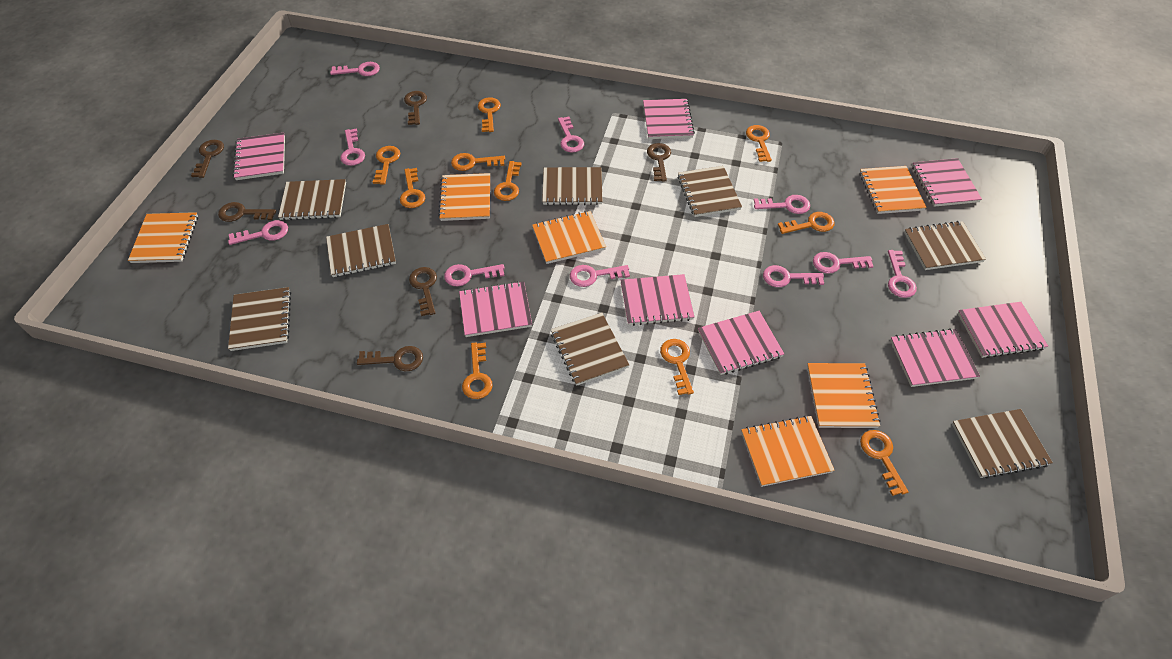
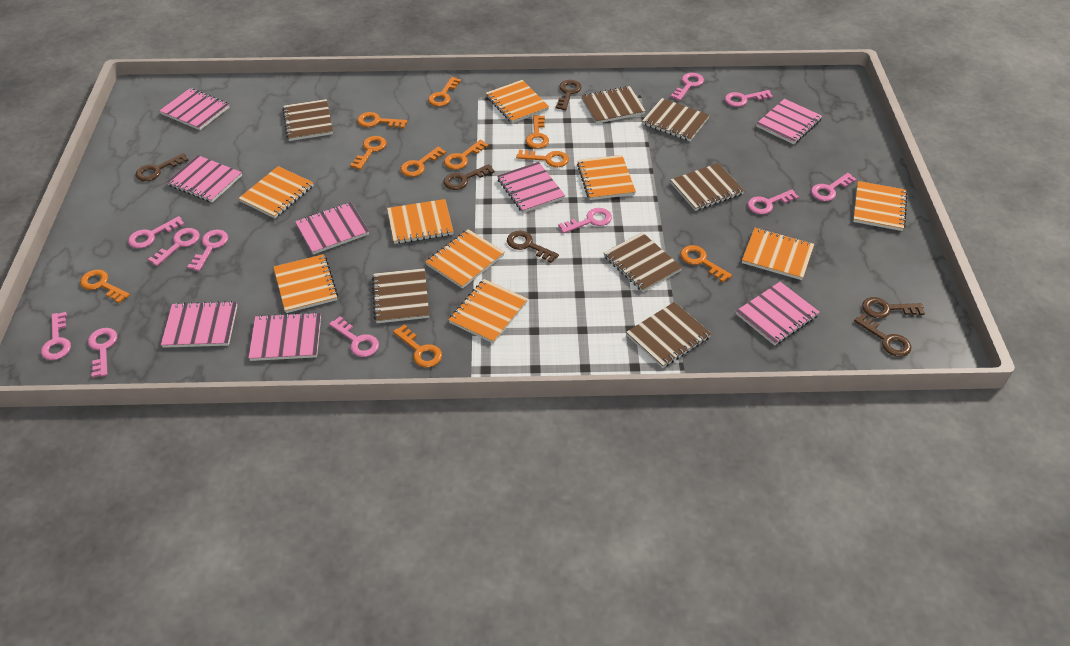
brown notebook: 8 -> 7
orange notebook: 6 -> 9
pink key: 10 -> 11

